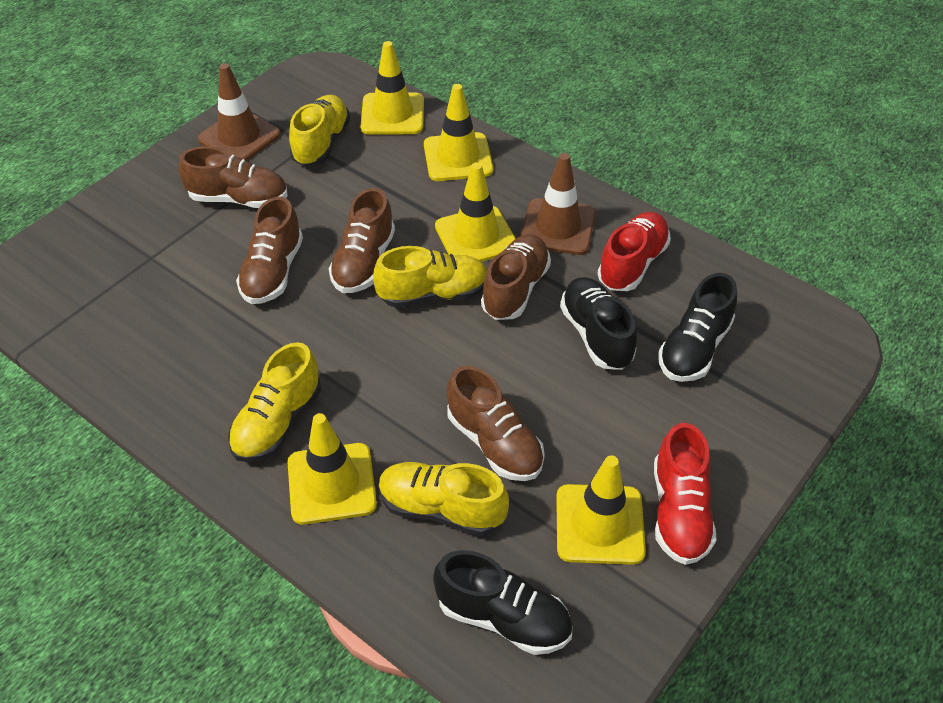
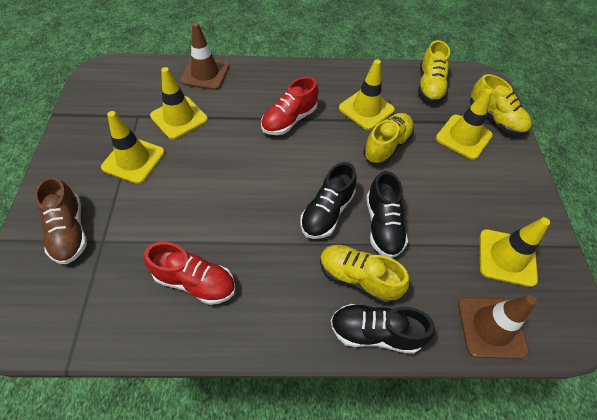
brown shoe: 5 -> 1

